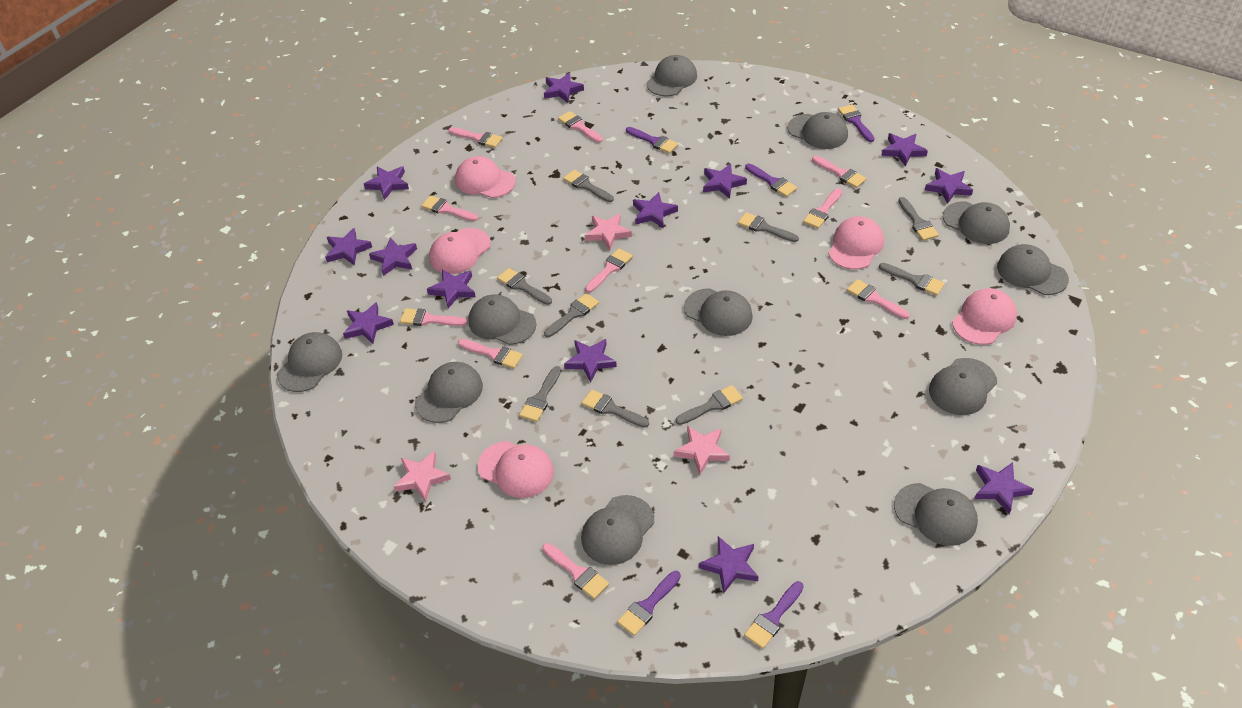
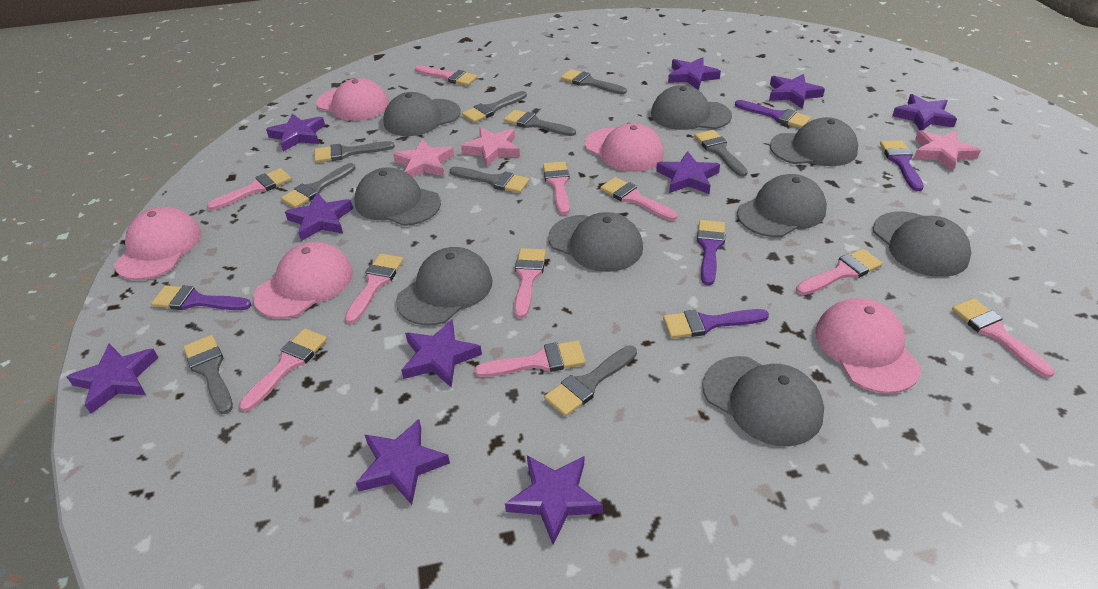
grey cap: 11 -> 9
purple star: 13 -> 10

